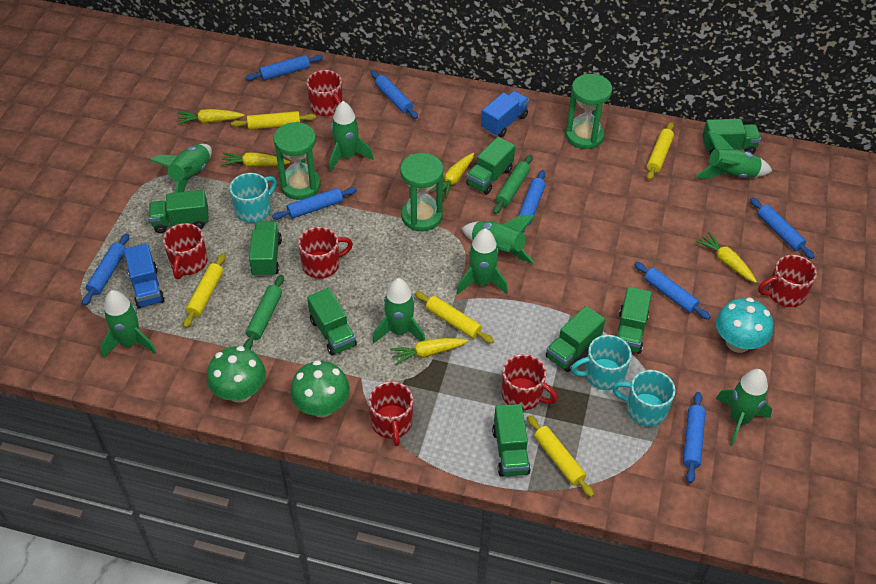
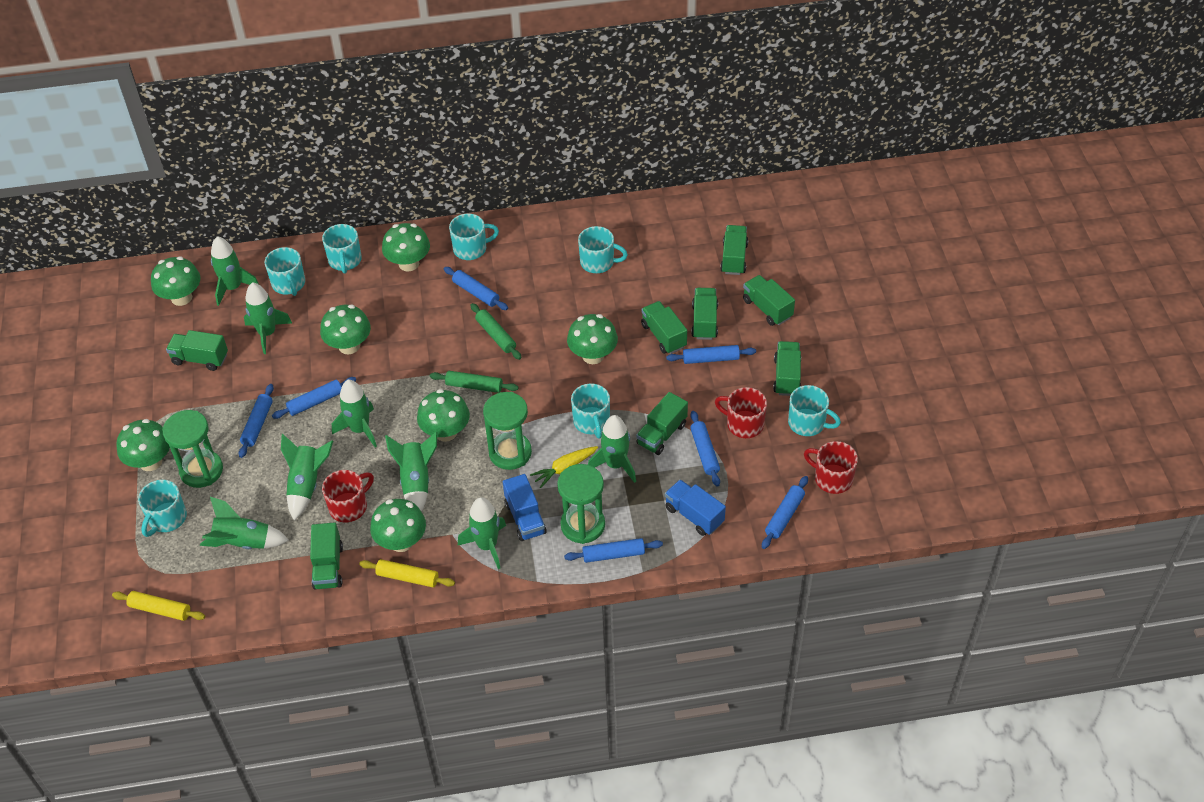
blue rolling pin: 8 -> 7
green mushroom: 2 -> 7
red mug: 6 -> 3
turquoise mug: 3 -> 7
turquoise mushroom: 1 -> 0
yellow carrot: 5 -> 1
yellow rolling pin: 5 -> 2

